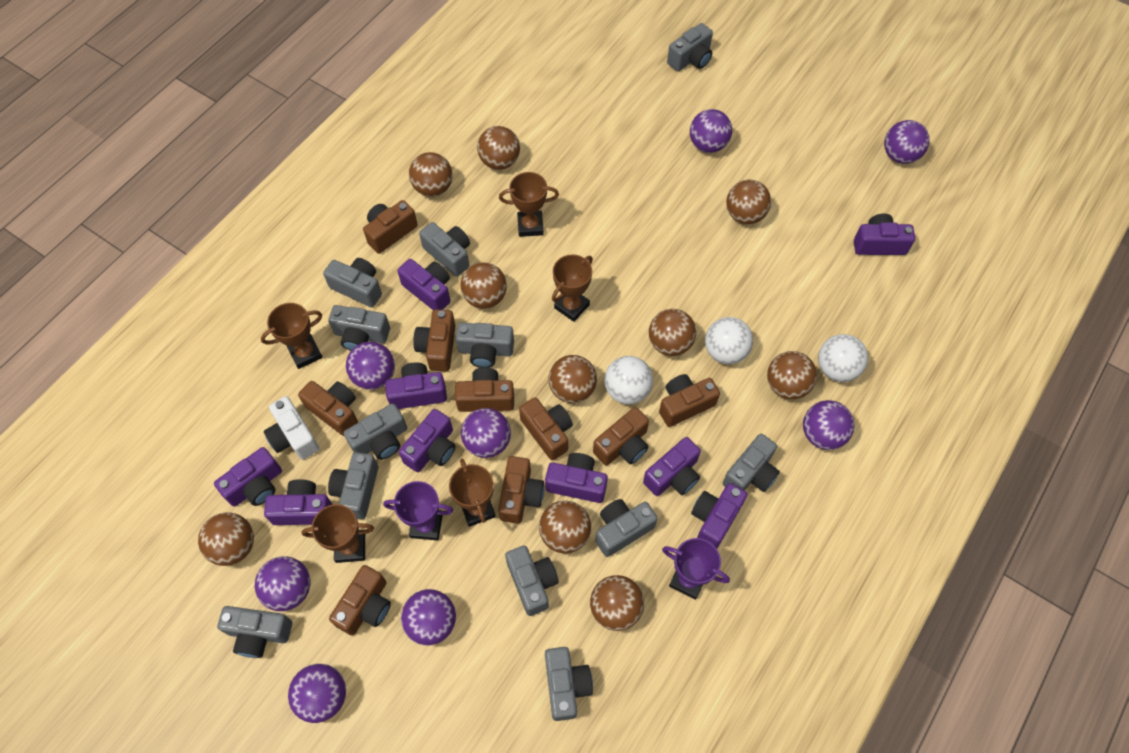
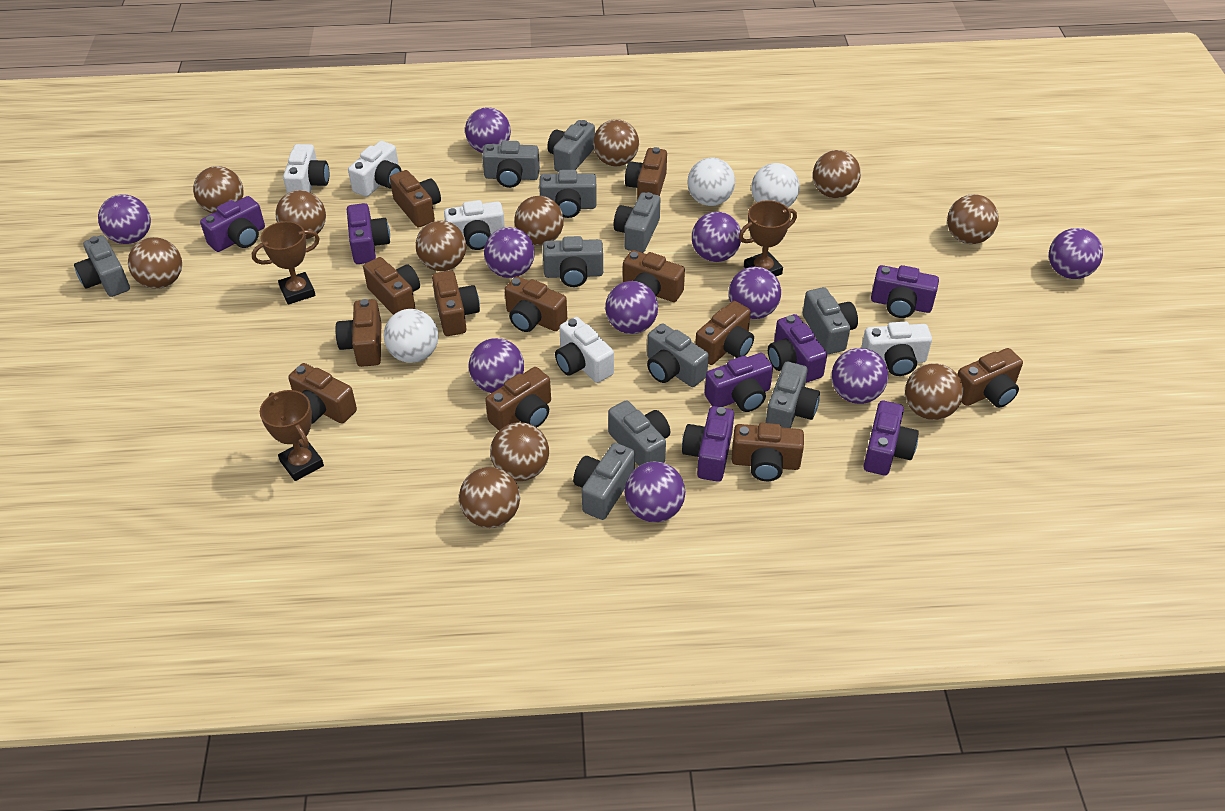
brown ball: 10 -> 11
brown camera: 9 -> 12
brown trophy: 5 -> 3
grey camera: 12 -> 11
purple ball: 8 -> 10
purple camera: 9 -> 7
purple trophy: 2 -> 0
white camera: 1 -> 5

